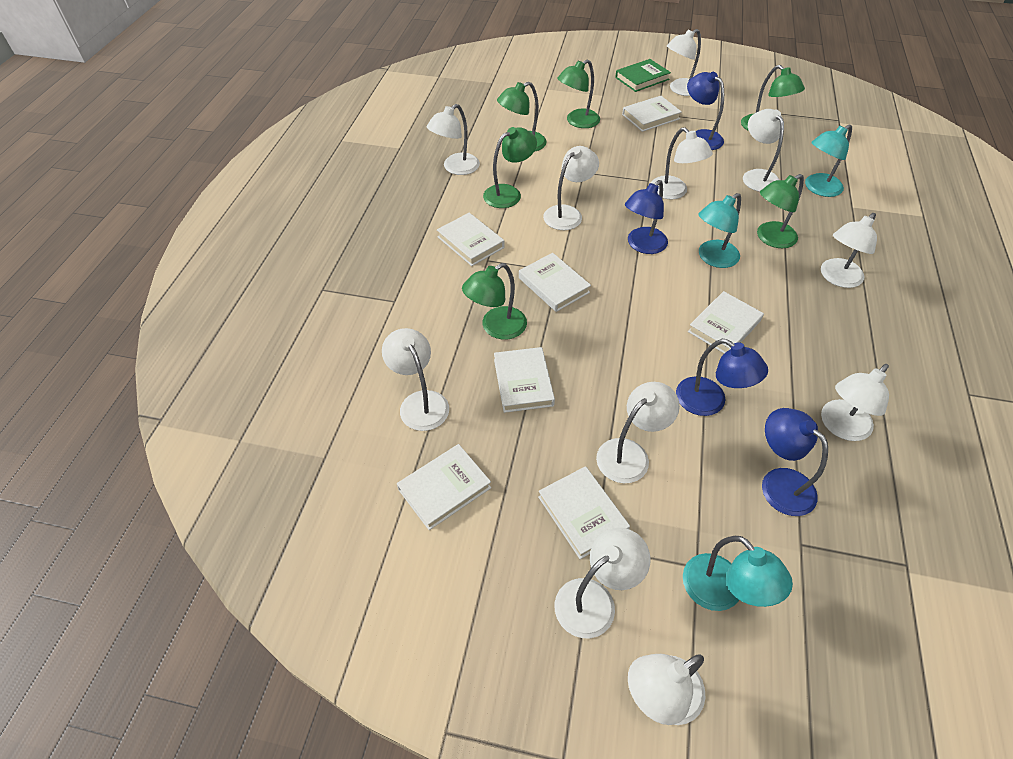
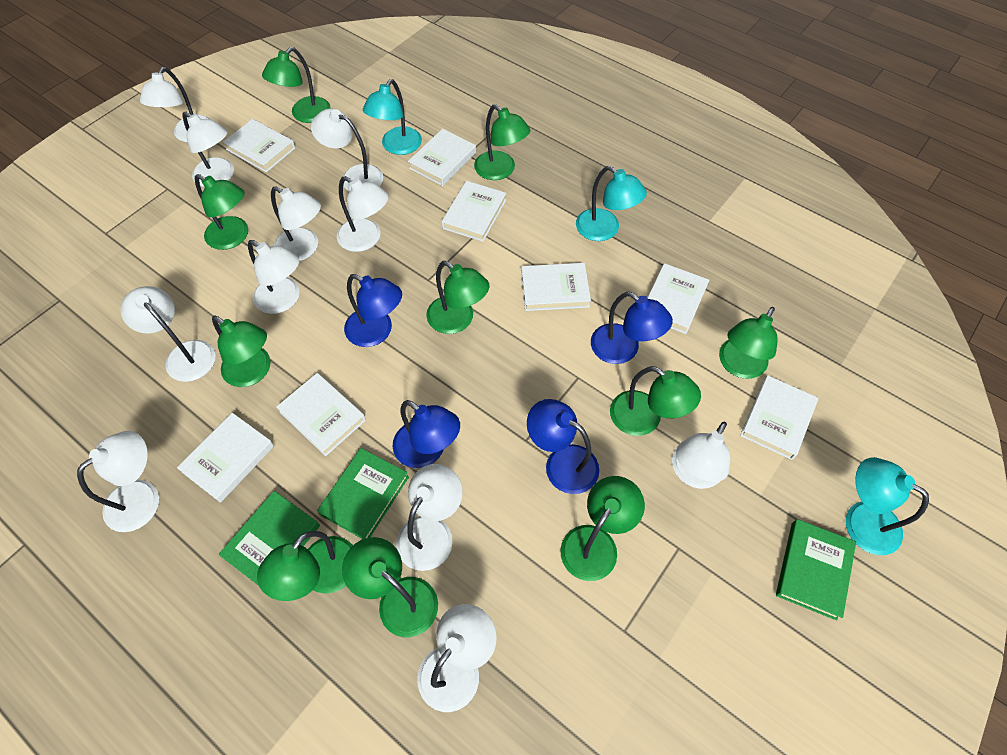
green book: 1 -> 3
green lamp: 6 -> 10
white book: 7 -> 8

